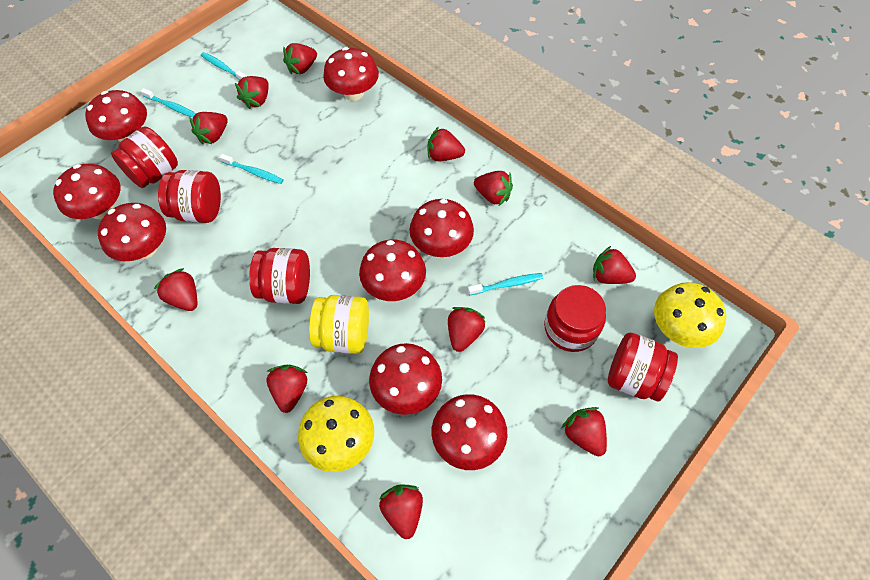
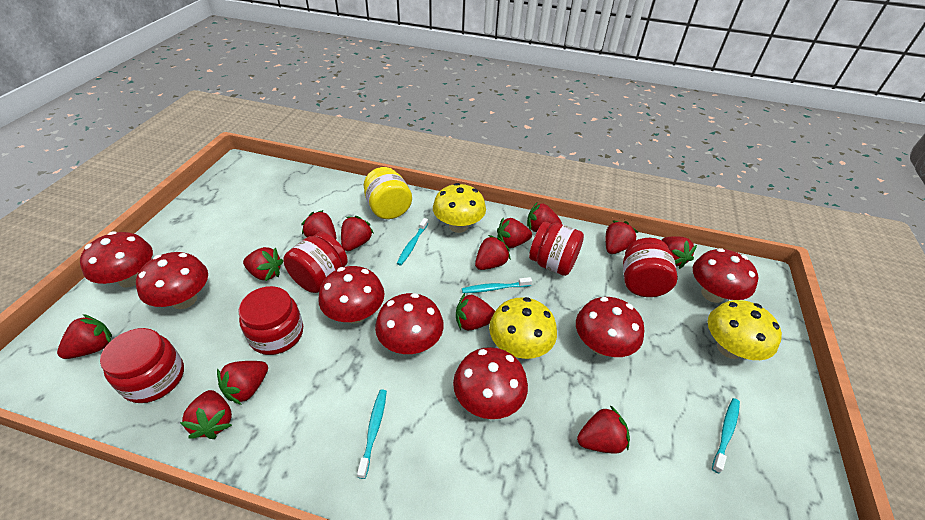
red mushroom: 8 -> 7
red strawberry: 11 -> 13
yellow mushroom: 2 -> 3

